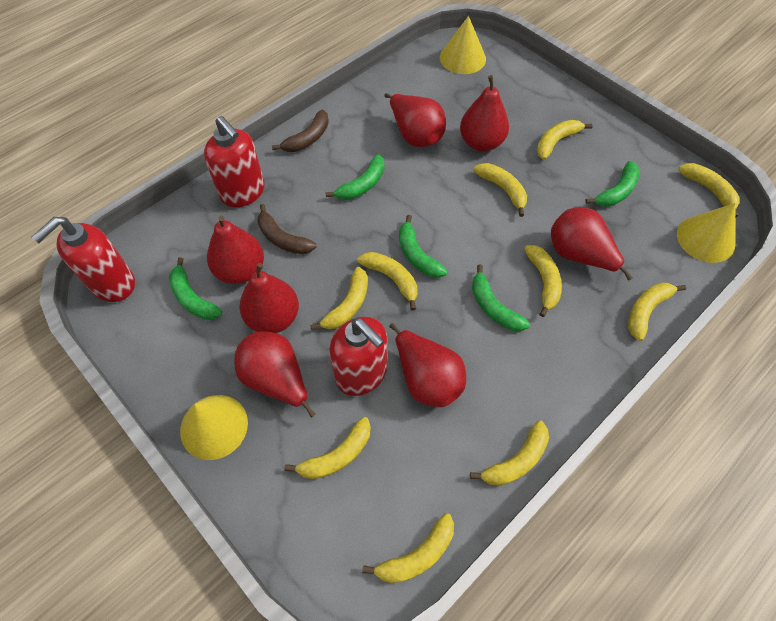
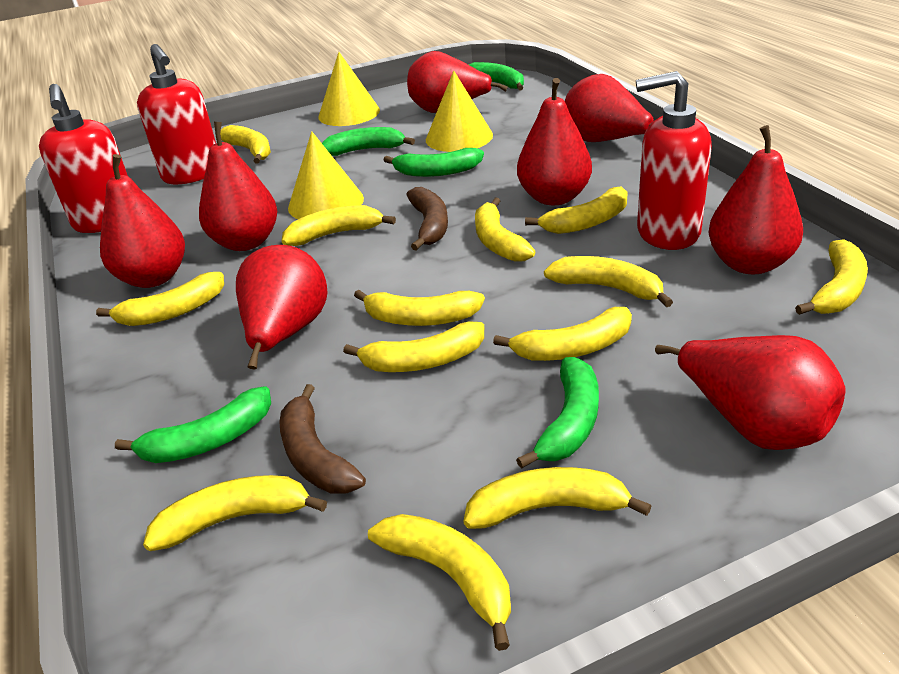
red pear: 7 -> 8
yellow banana: 10 -> 13

